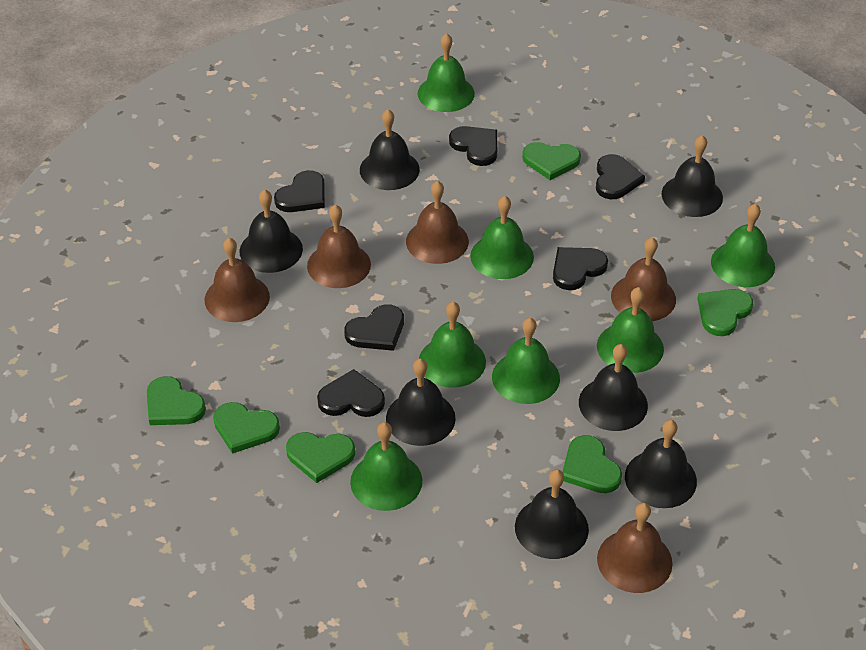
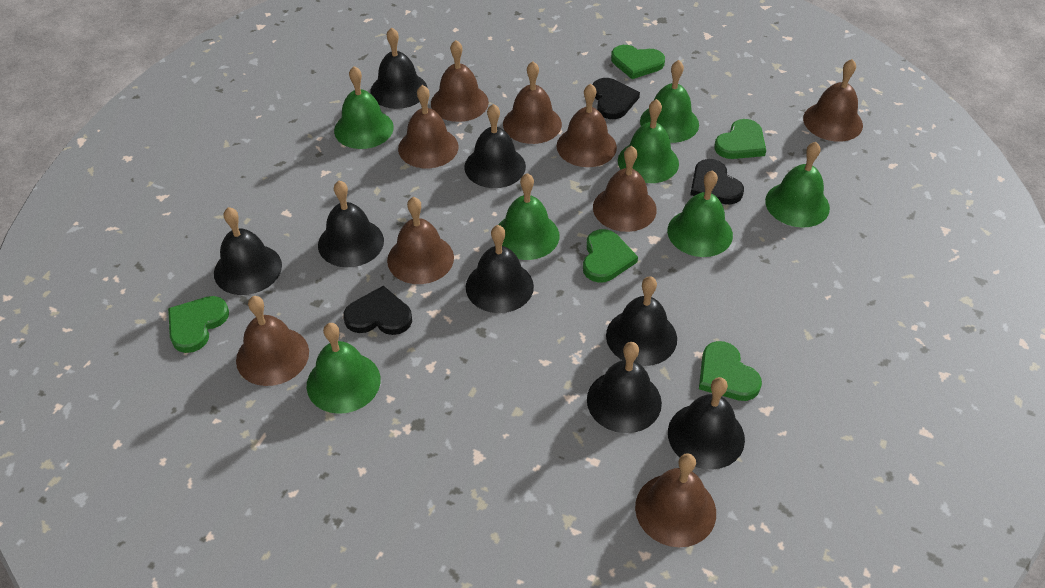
black bell: 7 -> 8
black heart: 6 -> 3
brown bell: 5 -> 9
green heart: 6 -> 5

